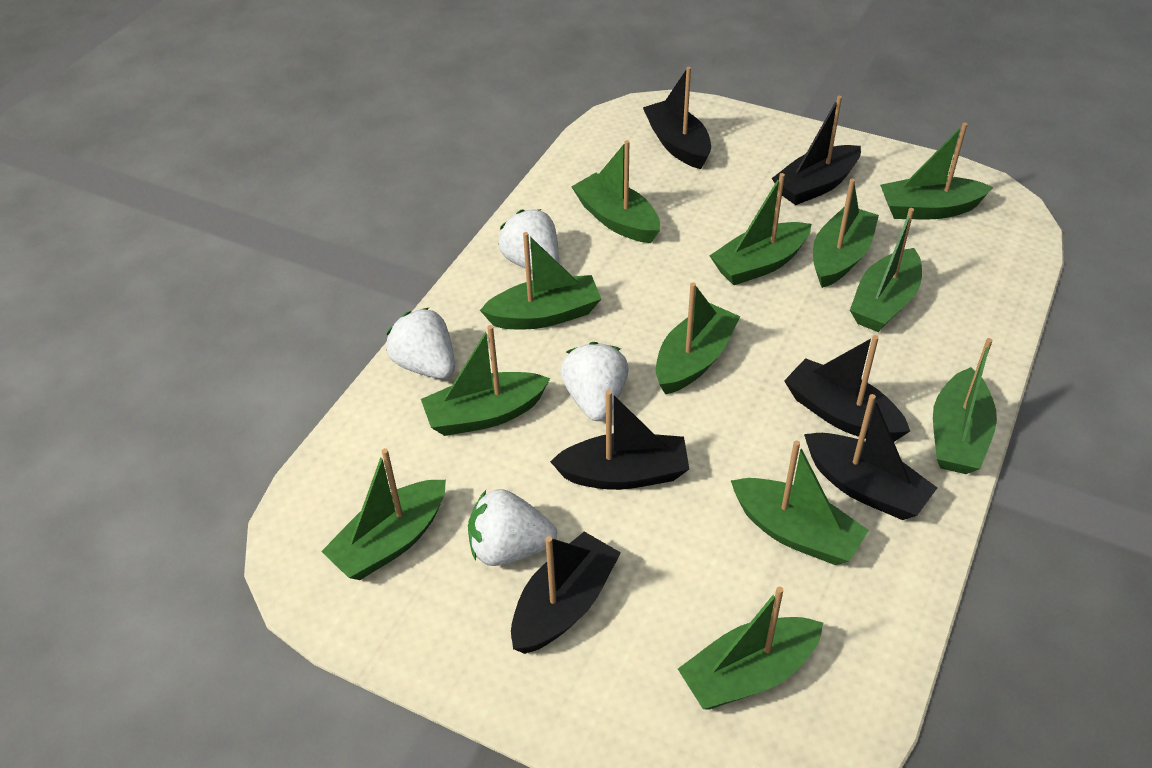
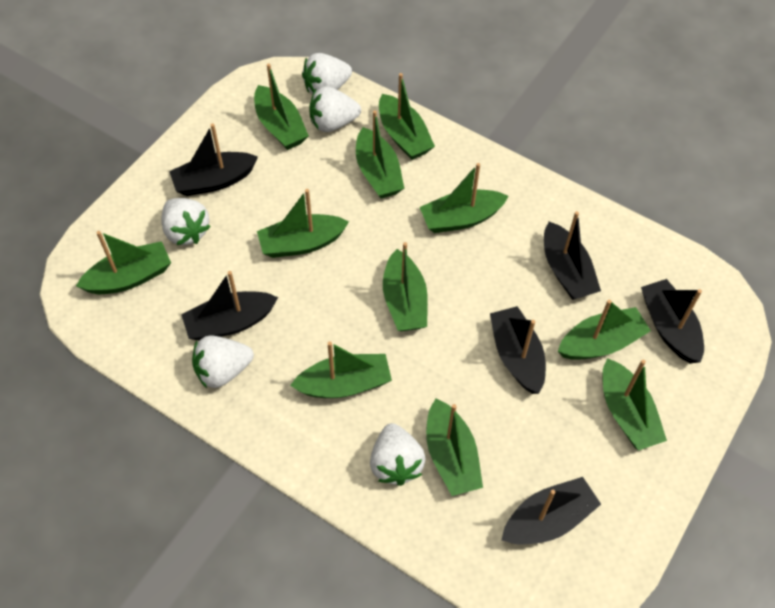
green boat: 12 -> 11
white strawberry: 4 -> 5

